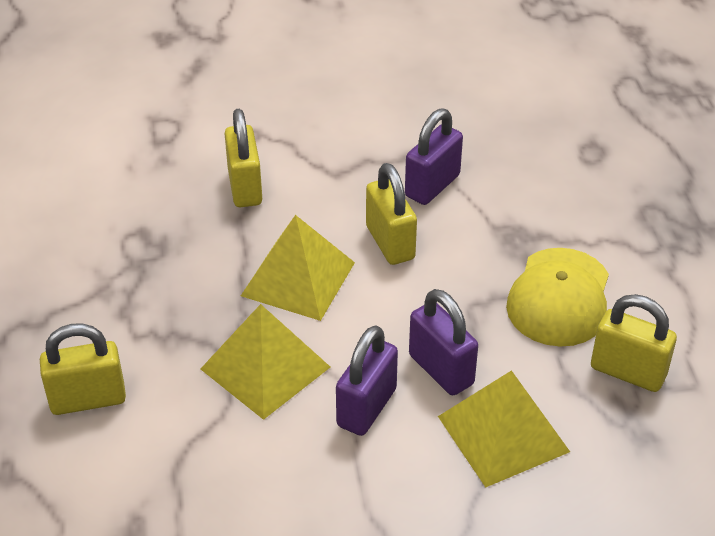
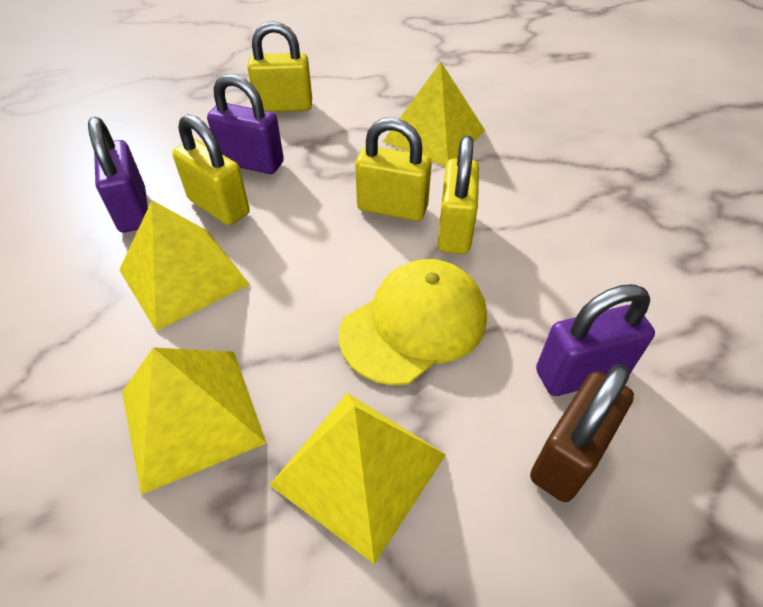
brown padlock: 0 -> 1
yellow pyramid: 3 -> 4

